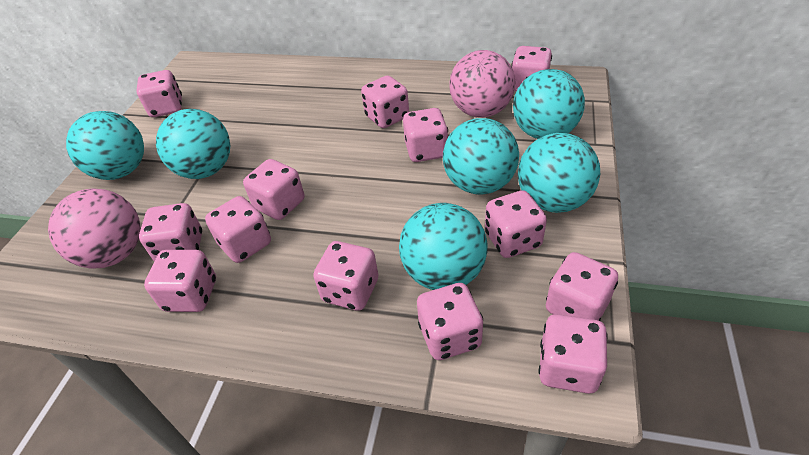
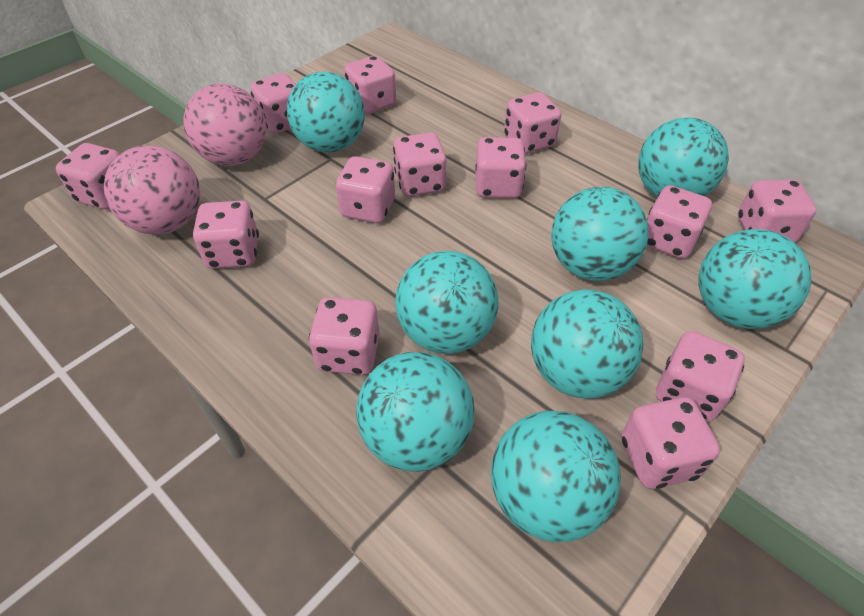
turquoise ball: 6 -> 8

